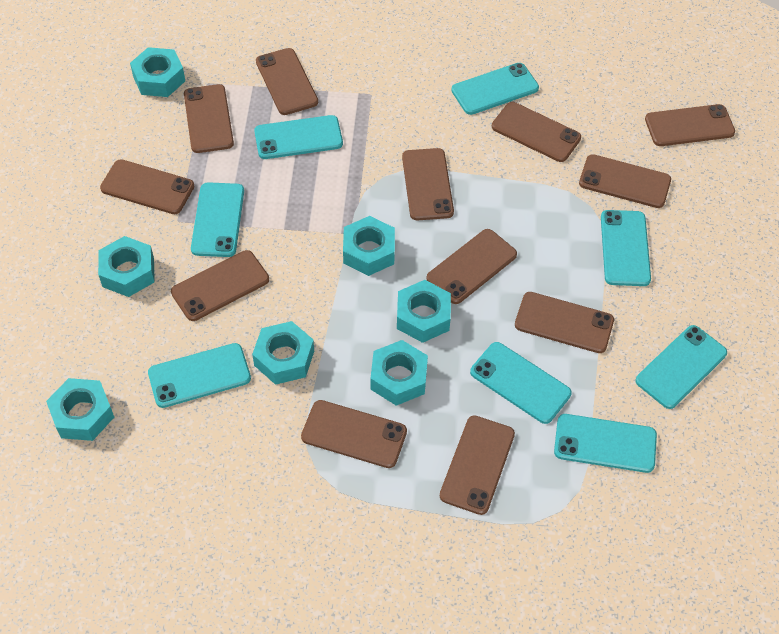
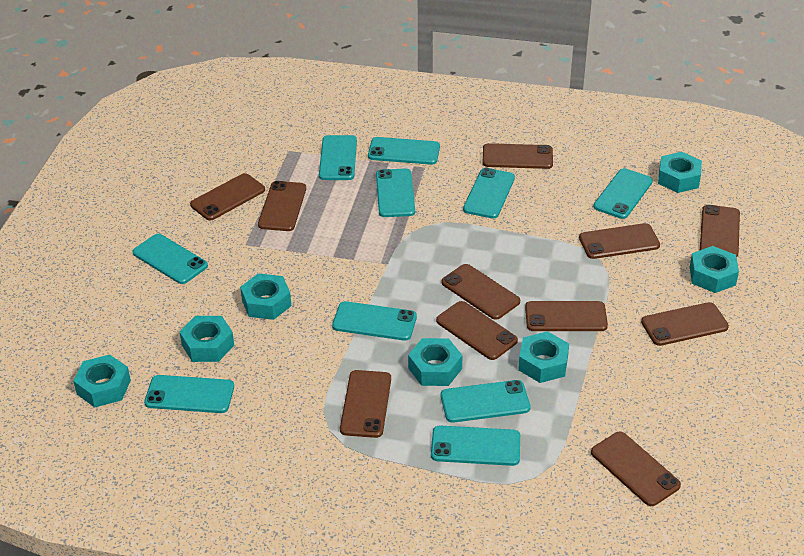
brown phone: 12 -> 11
turquoise phone: 8 -> 10

